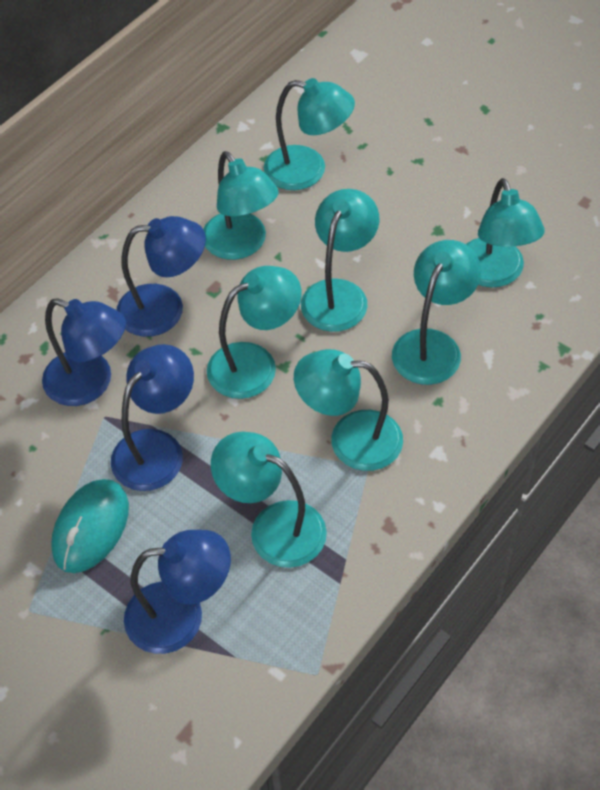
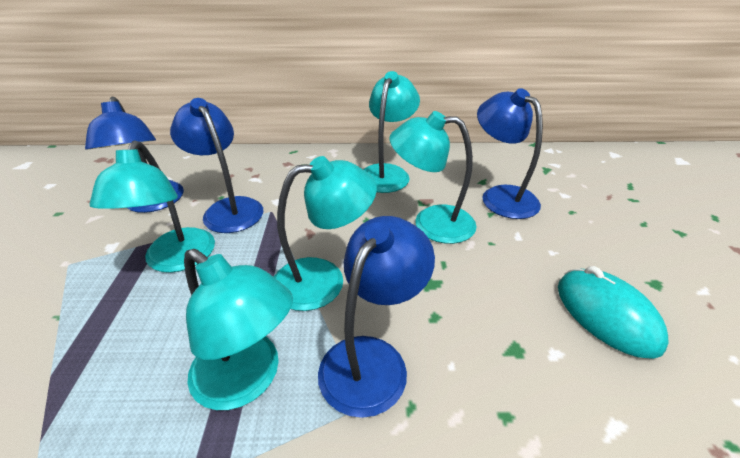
turquoise lamp: 8 -> 5

